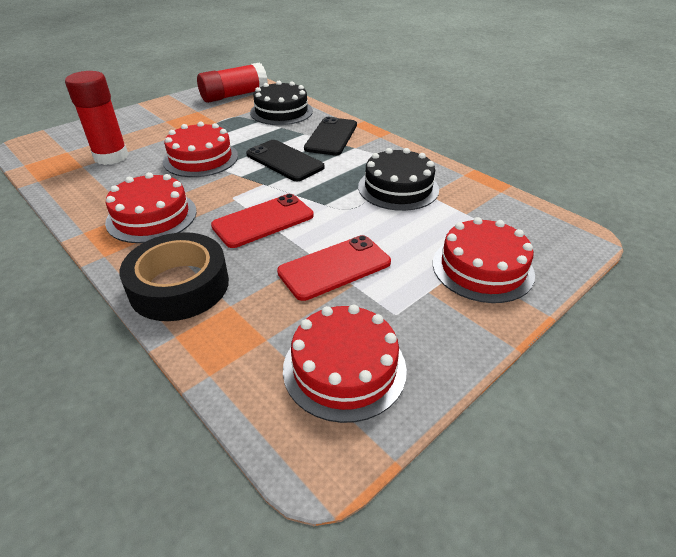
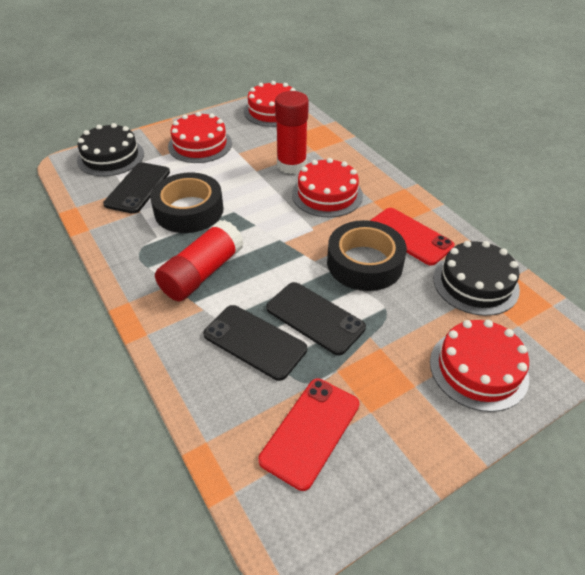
black phone: 2 -> 3
black tape: 1 -> 2

